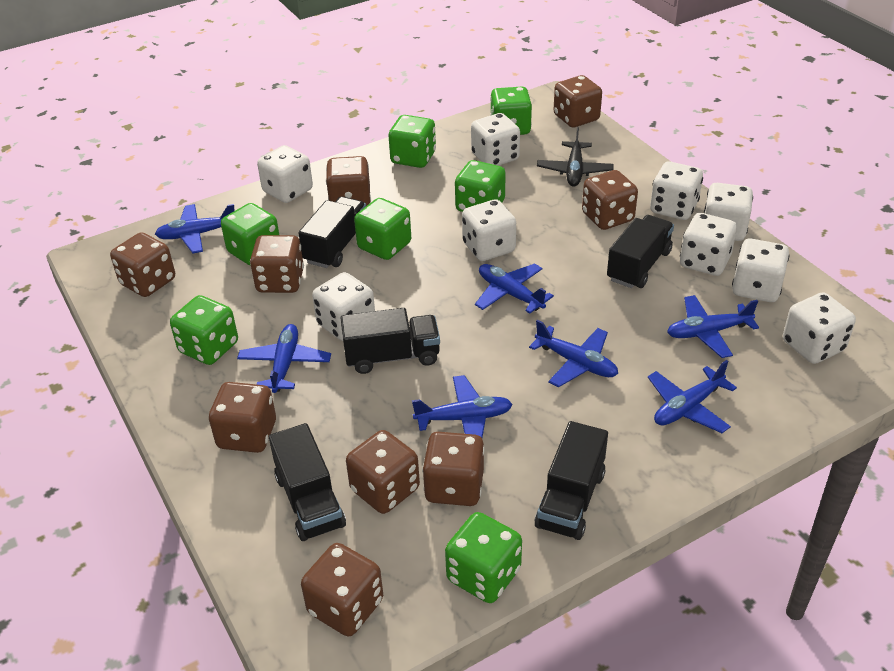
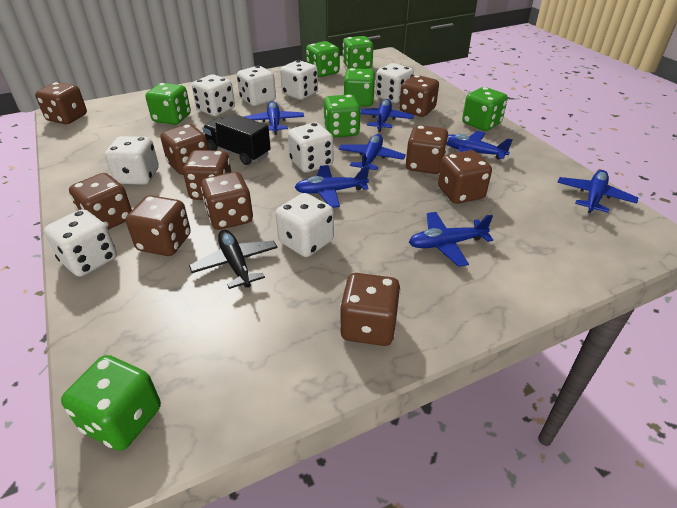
black truck: 5 -> 1
brown dice: 9 -> 10
white dice: 9 -> 8

